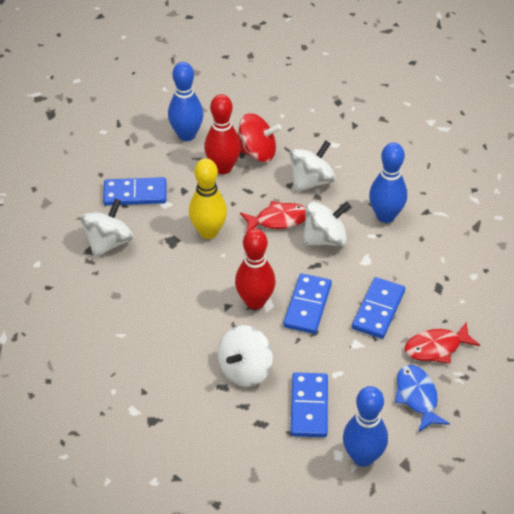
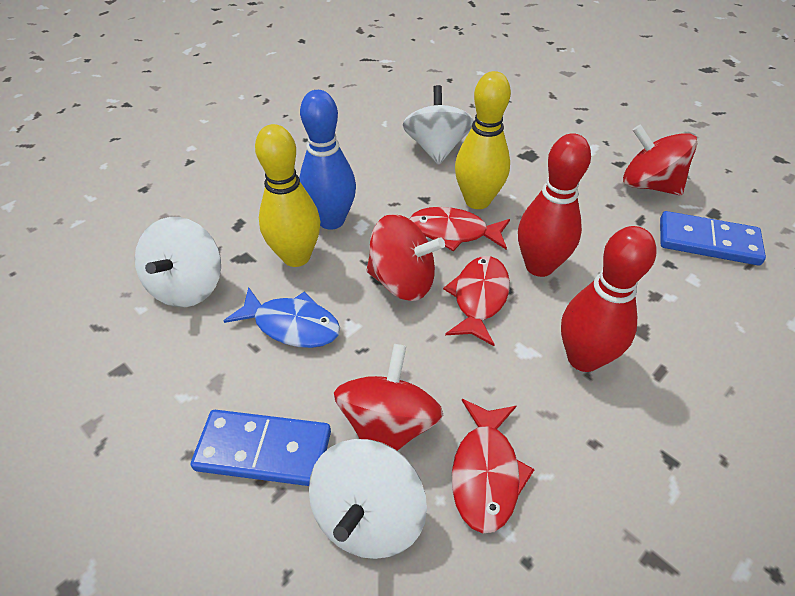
blue bowling pin: 3 -> 1
blue domino: 4 -> 2
red fish: 2 -> 3
red spinning top: 1 -> 3
white spinning top: 4 -> 3
yellow bowling pin: 1 -> 2

